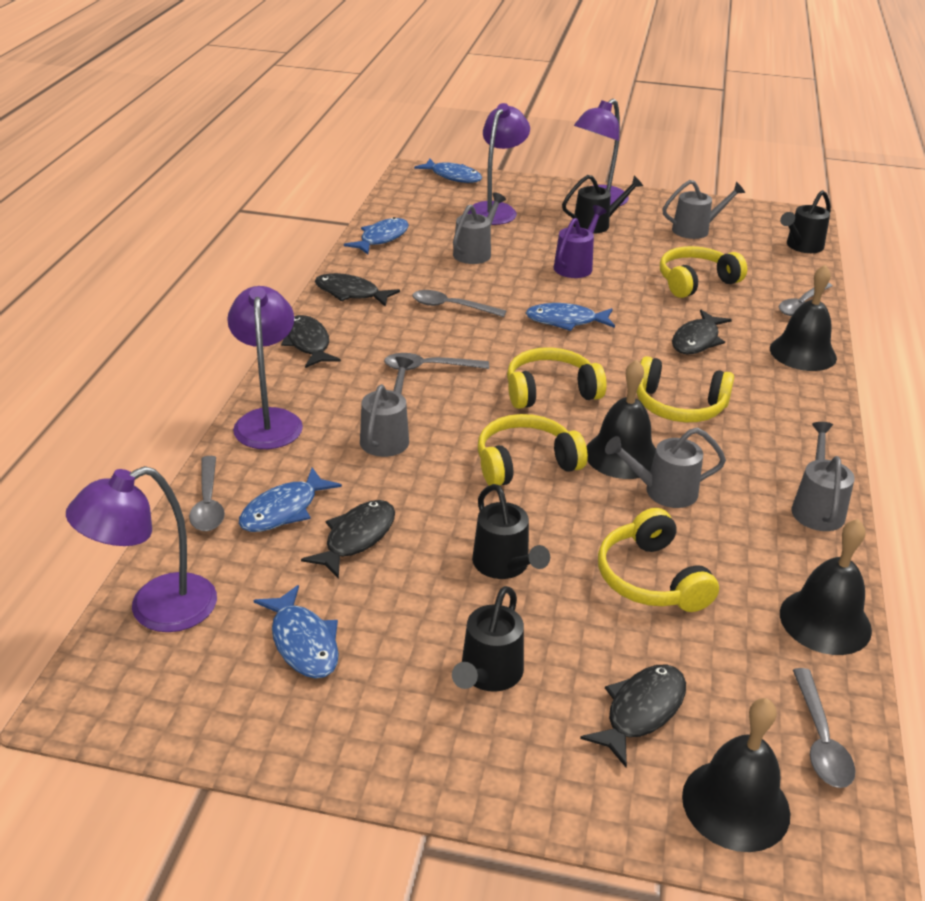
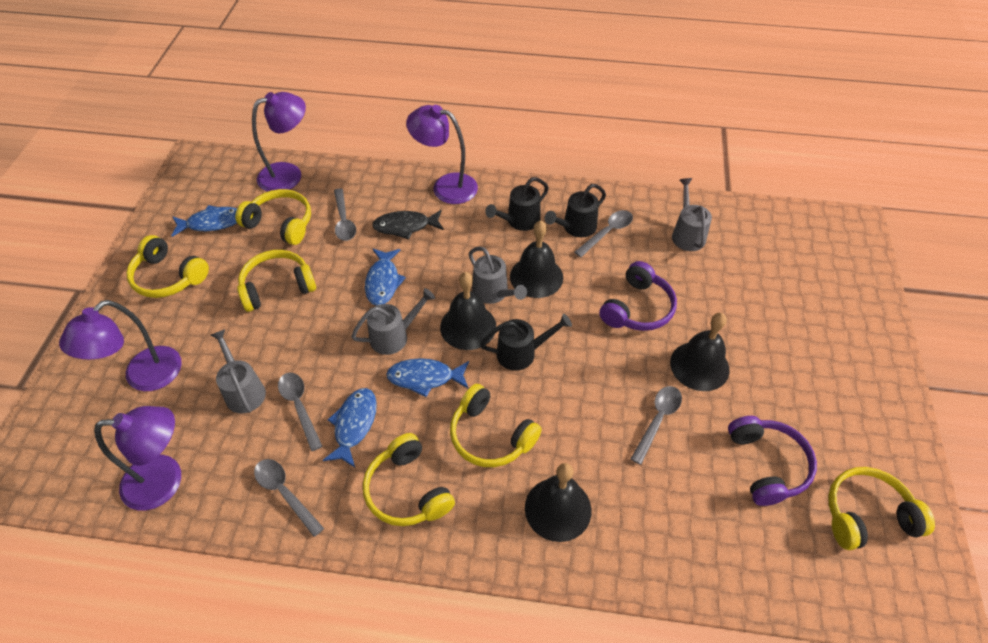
black fish: 5 -> 1
black watering can: 4 -> 3
blue fish: 5 -> 4
grey watering can: 5 -> 4
purple headphones: 0 -> 2
purple watering can: 1 -> 0
yellow headphones: 5 -> 6

